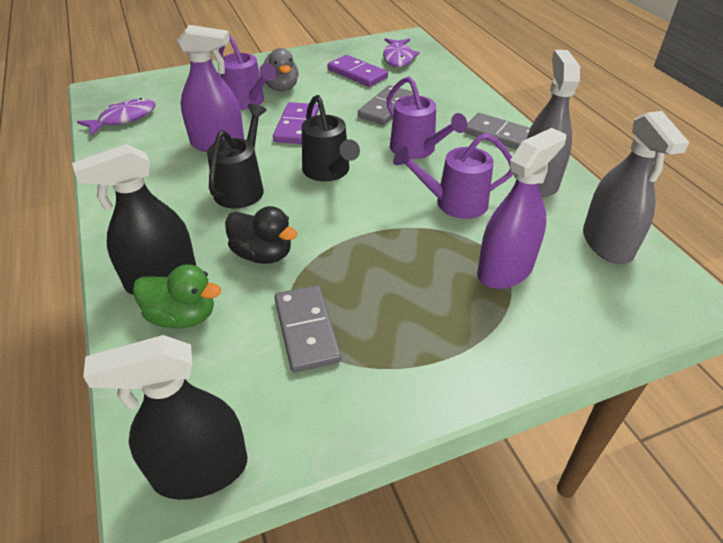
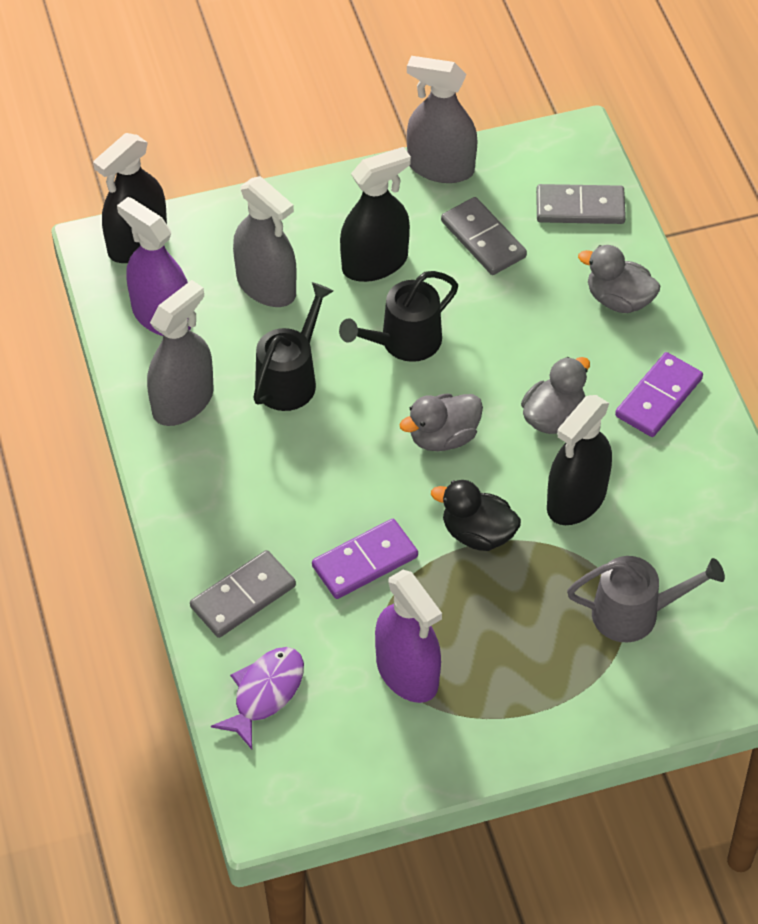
black spray bottle: 2 -> 3
green duck: 1 -> 0
grey duck: 1 -> 3
grey spray bottle: 2 -> 3
grey watering can: 0 -> 1
purple fish: 2 -> 1
purple watering can: 3 -> 0

